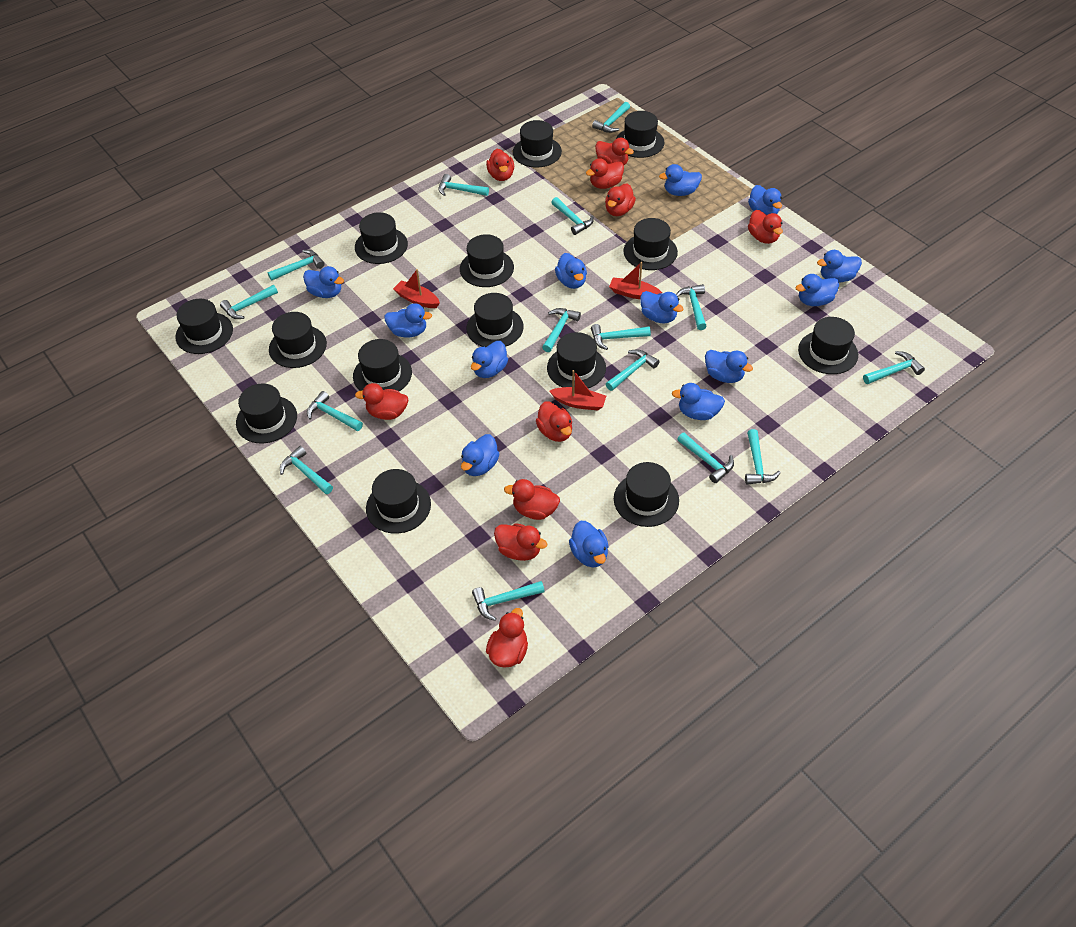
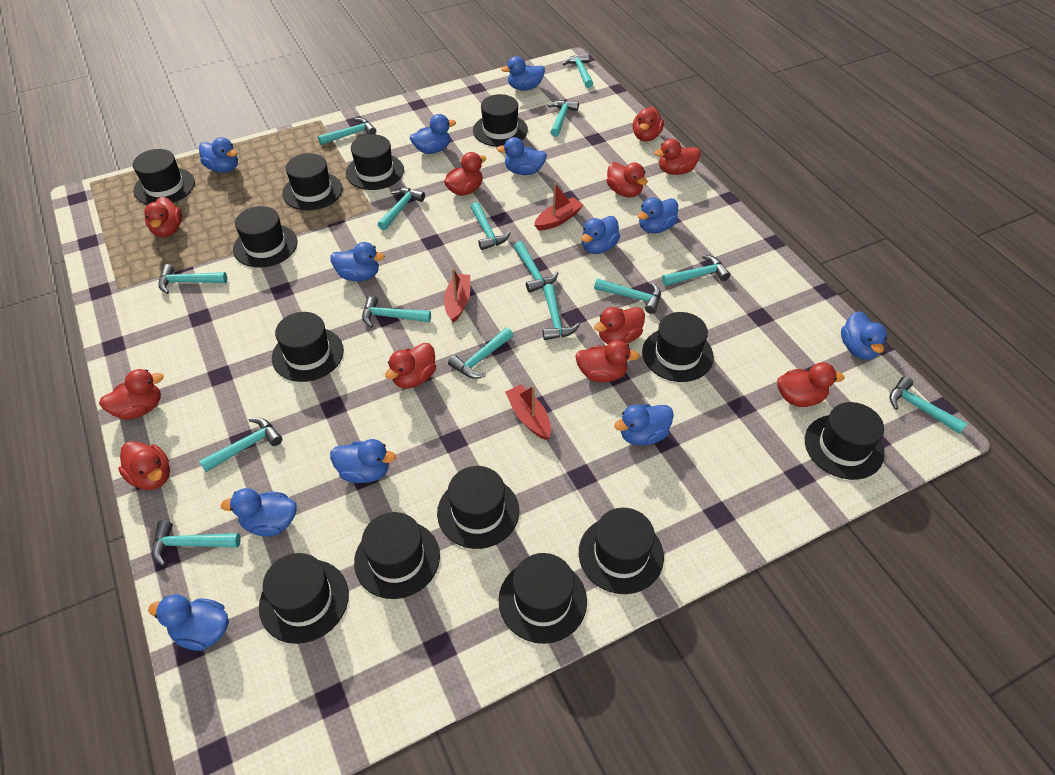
black hat: 14 -> 13
blue duck: 13 -> 12
red duck: 10 -> 11

